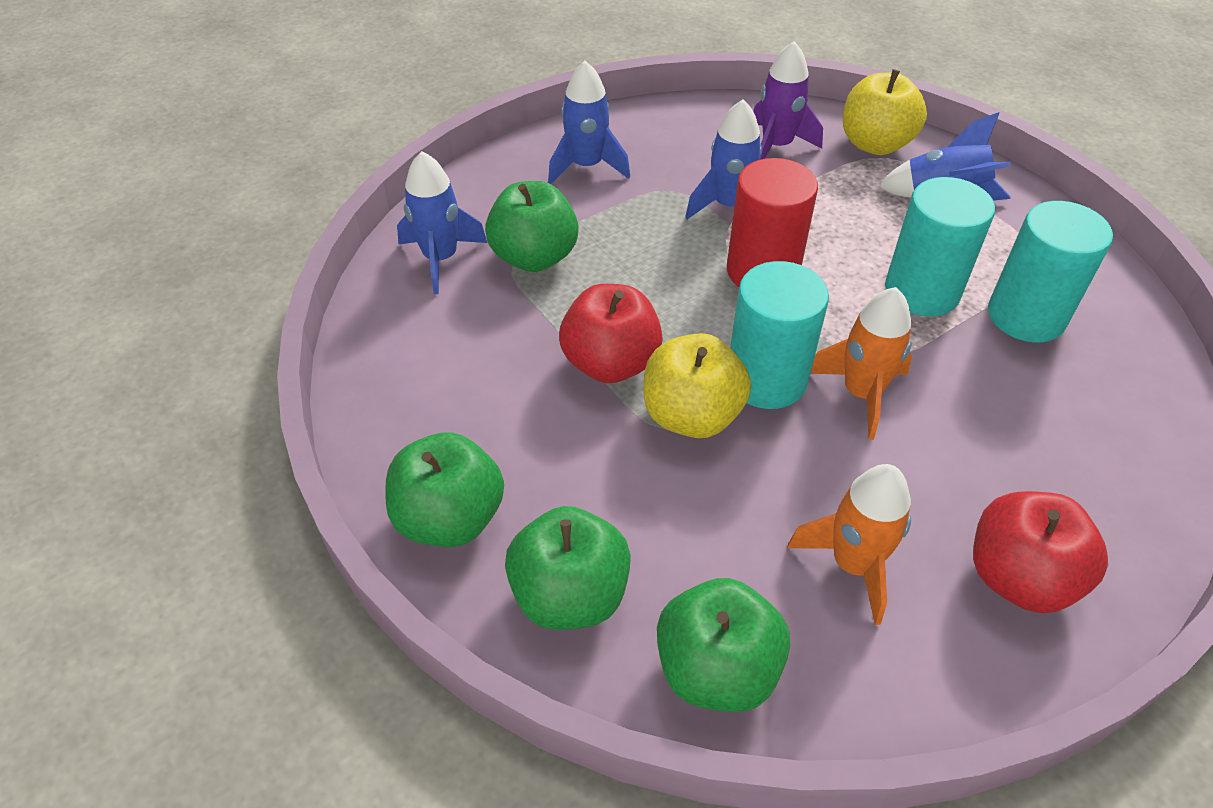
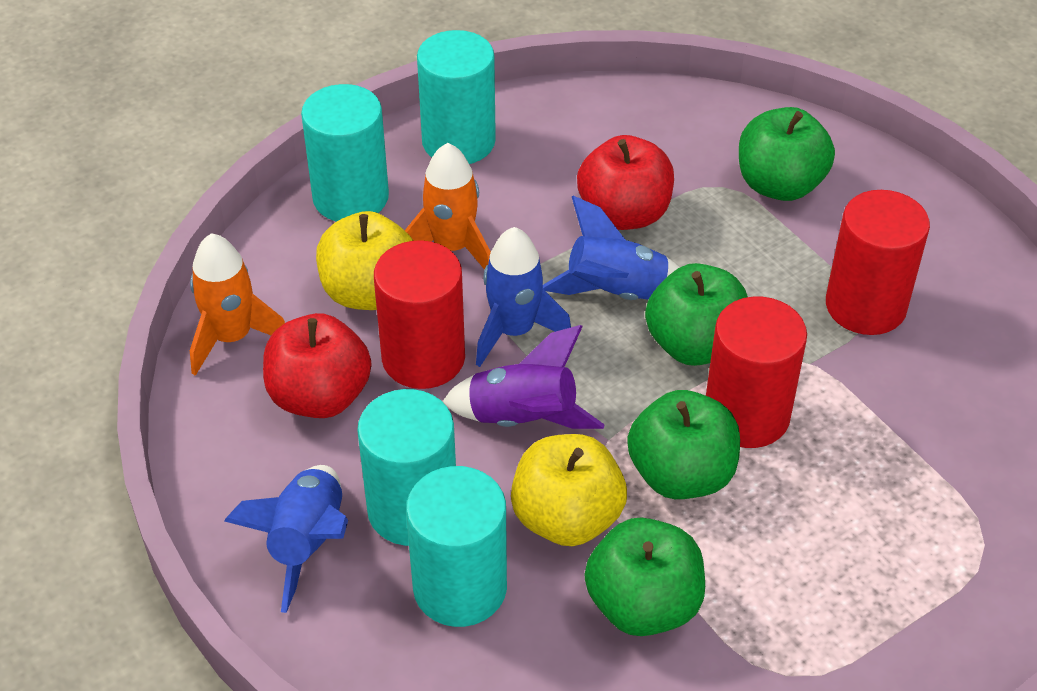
blue rocket: 4 -> 3
red cylinder: 1 -> 3
turquoise cylinder: 3 -> 4

